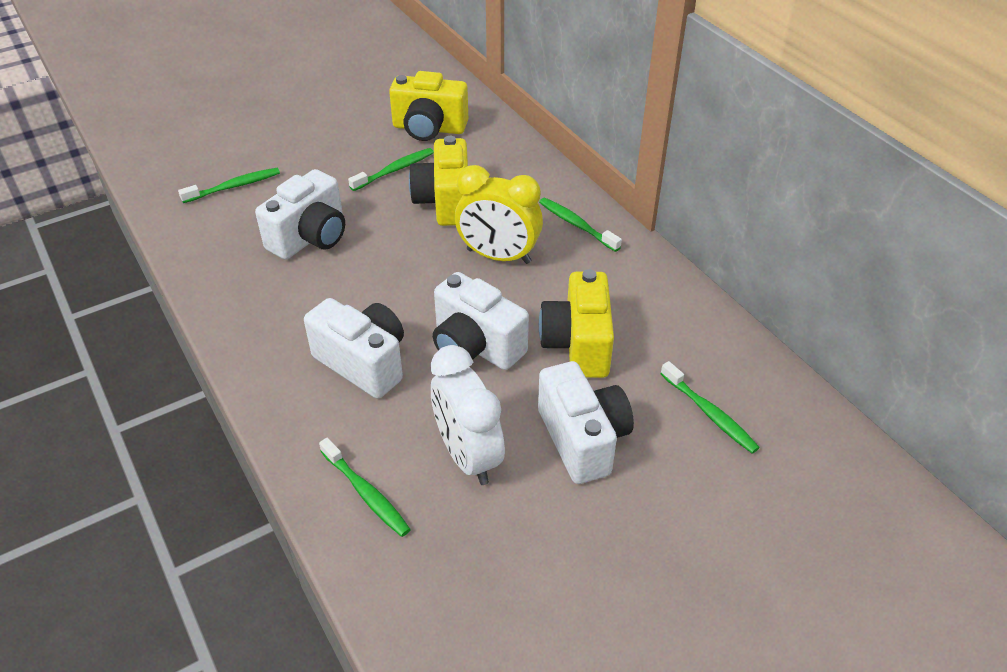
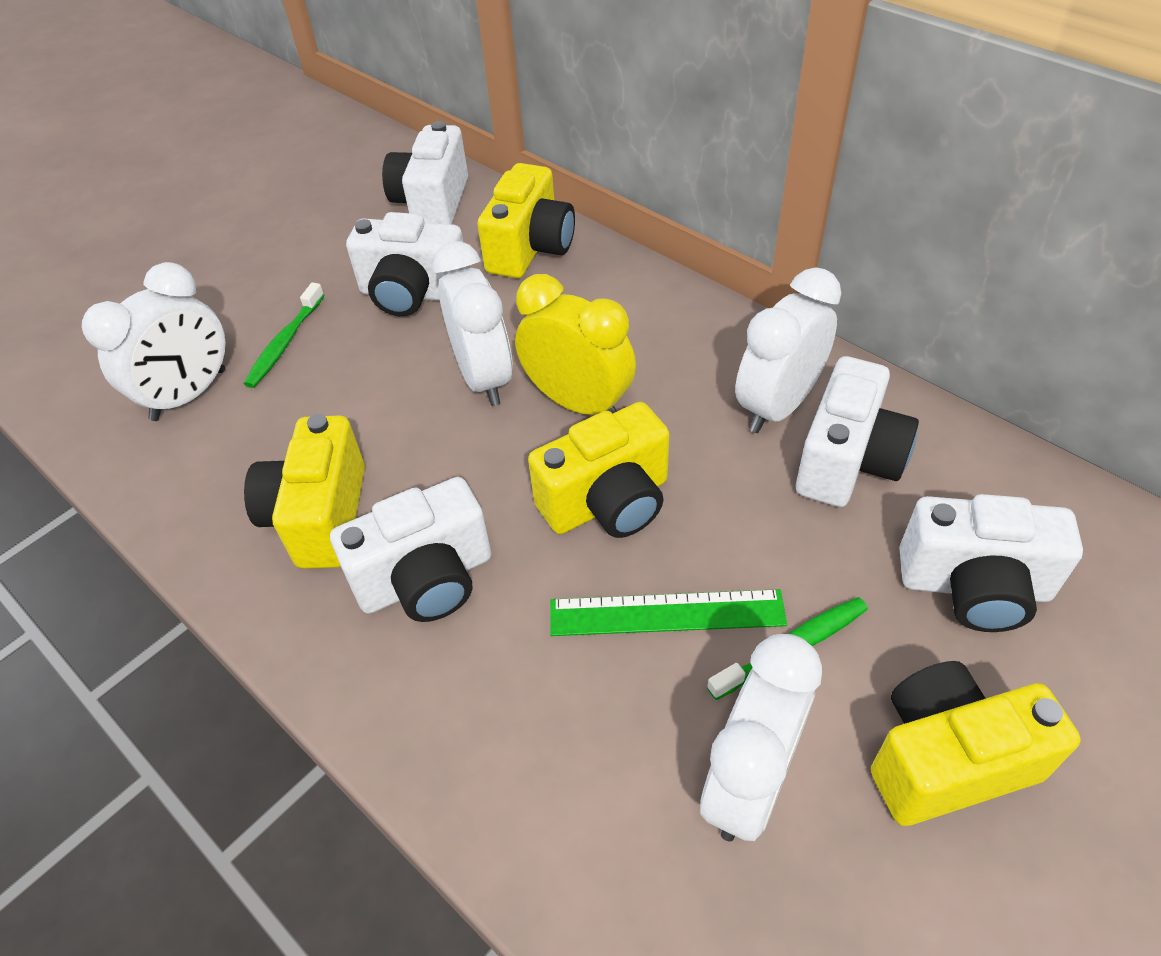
green ruler: 0 -> 1
green toothbrush: 5 -> 2
white camera: 4 -> 5
white clock: 1 -> 4
yellow camera: 3 -> 4

